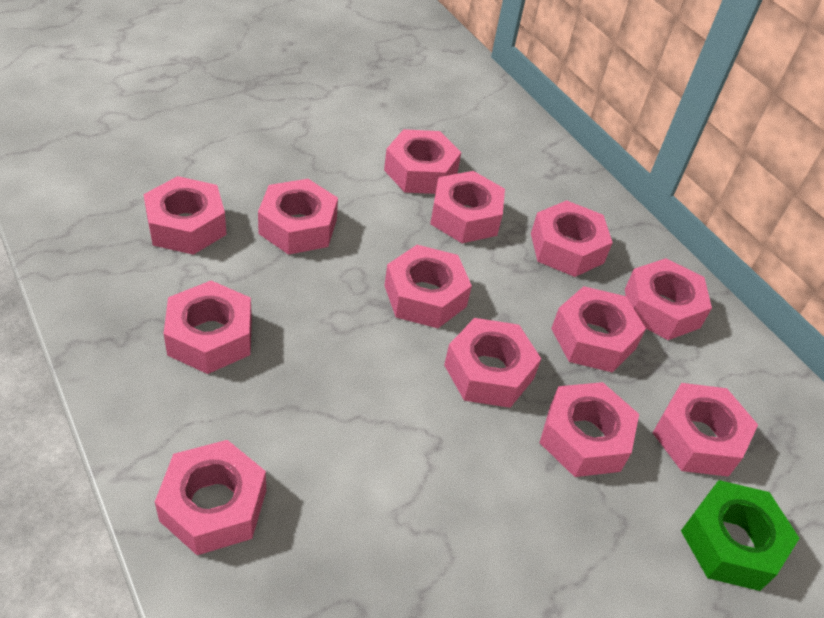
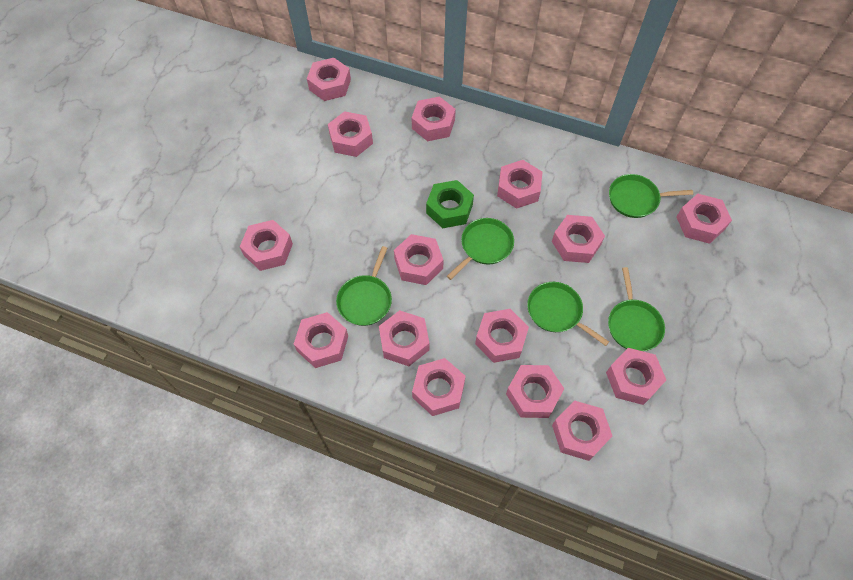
green pan: 0 -> 5
pink nut: 13 -> 15

